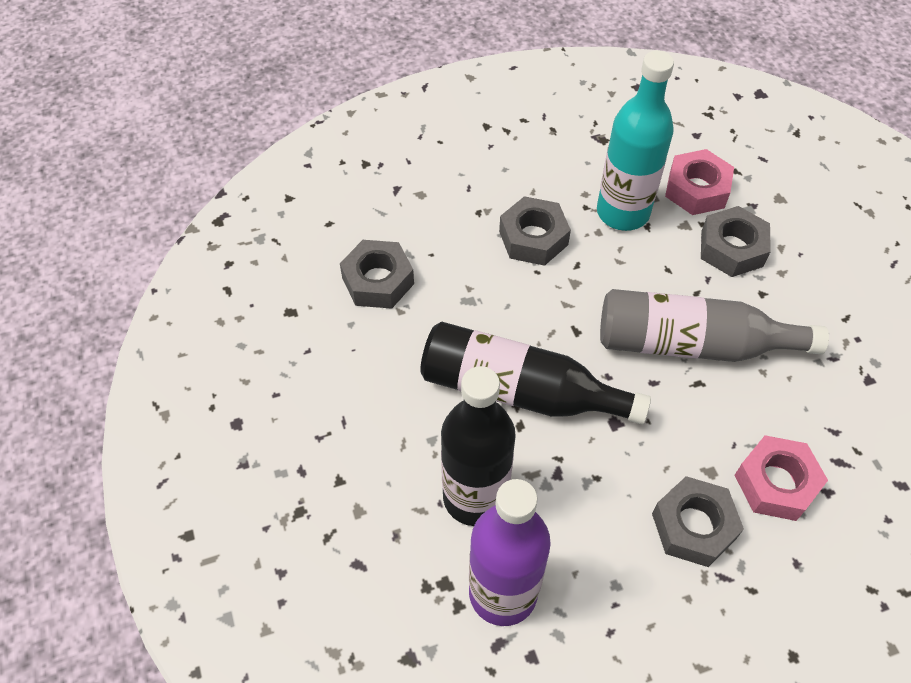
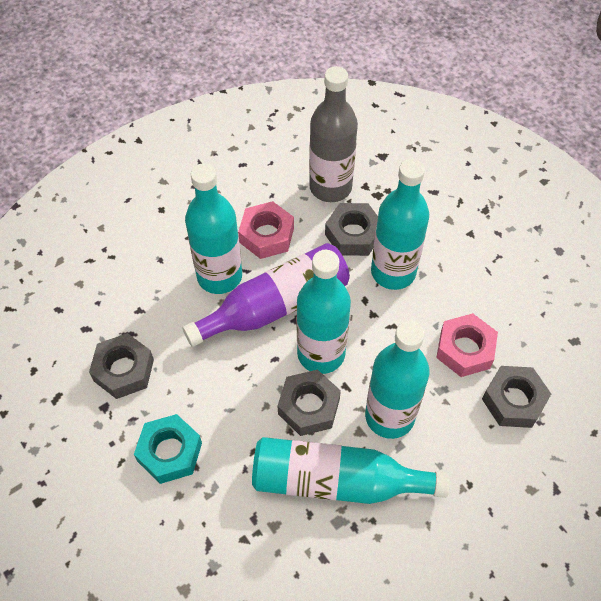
black bottle: 2 -> 0
turquoise bottle: 1 -> 5
turquoise nut: 0 -> 1

